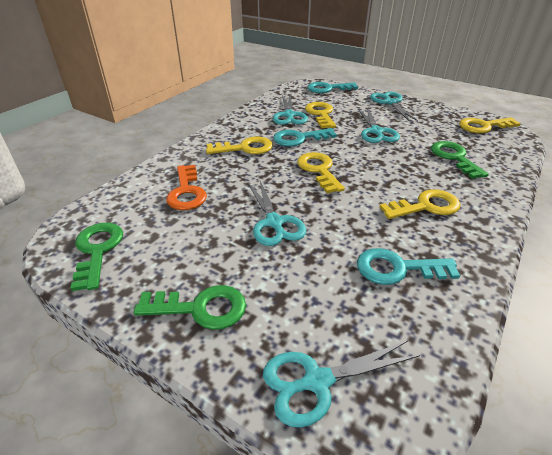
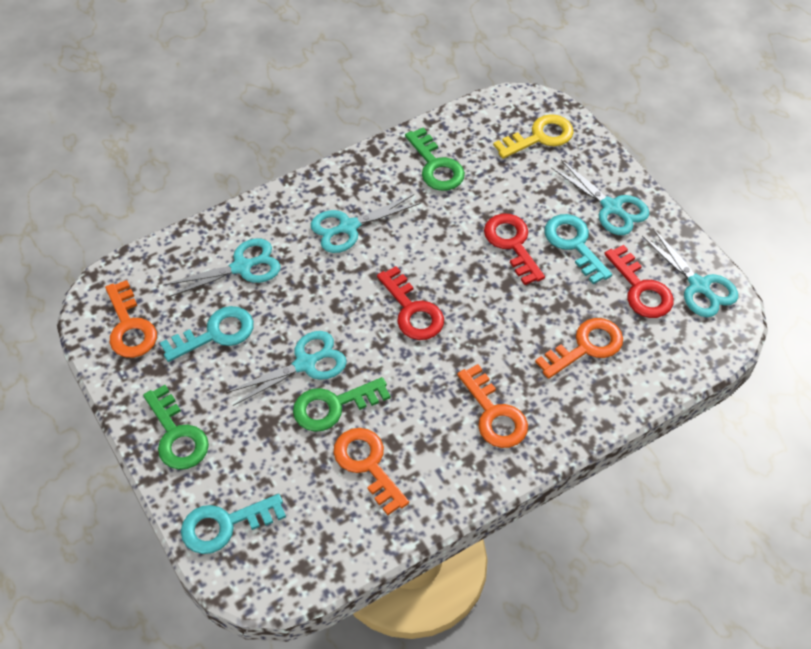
orange key: 1 -> 4
red key: 0 -> 3
yellow key: 5 -> 1

